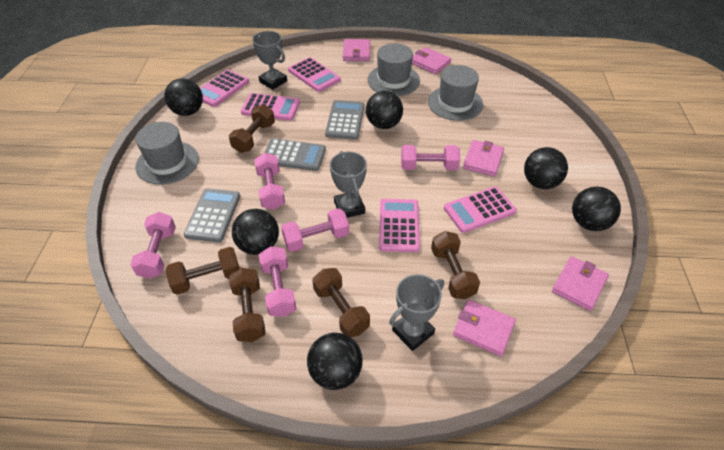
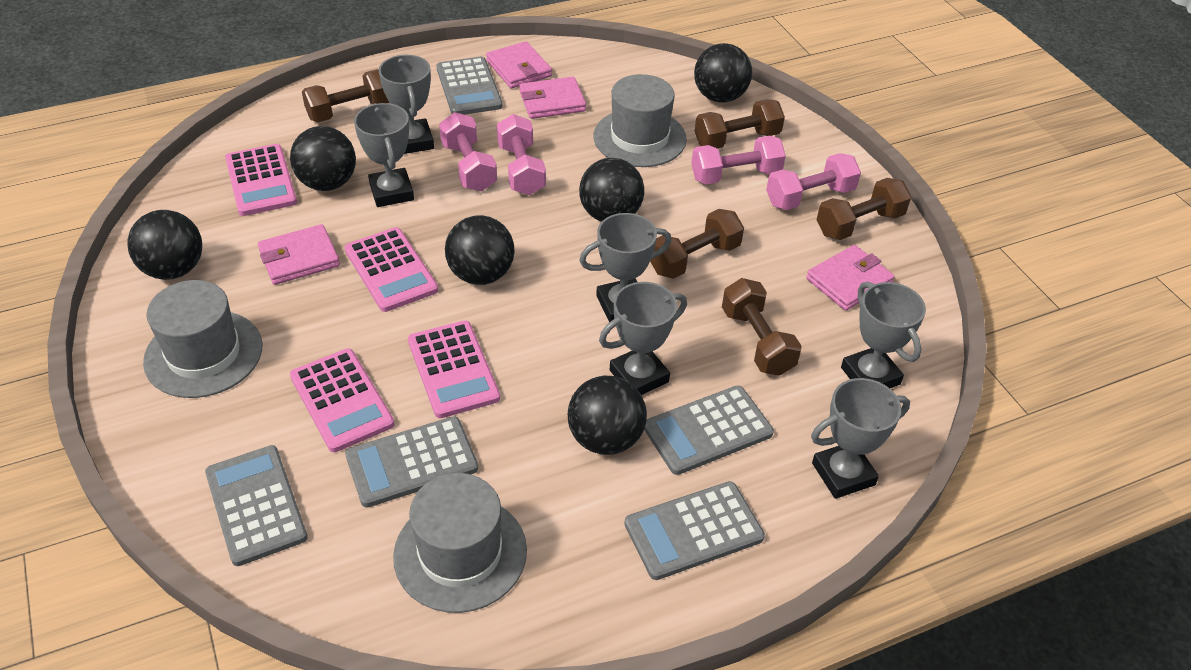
grey calculator: 3 -> 5
grey trophy: 3 -> 6
pink calculator: 5 -> 4
pink dumbbell: 5 -> 4
pink wallet: 5 -> 4

